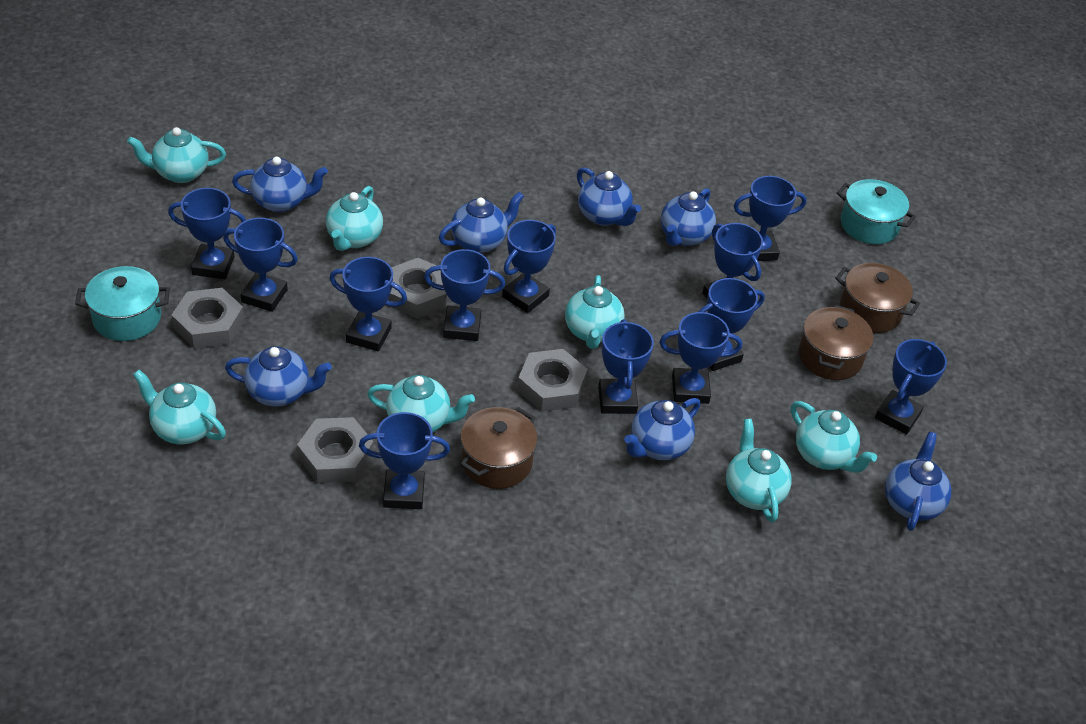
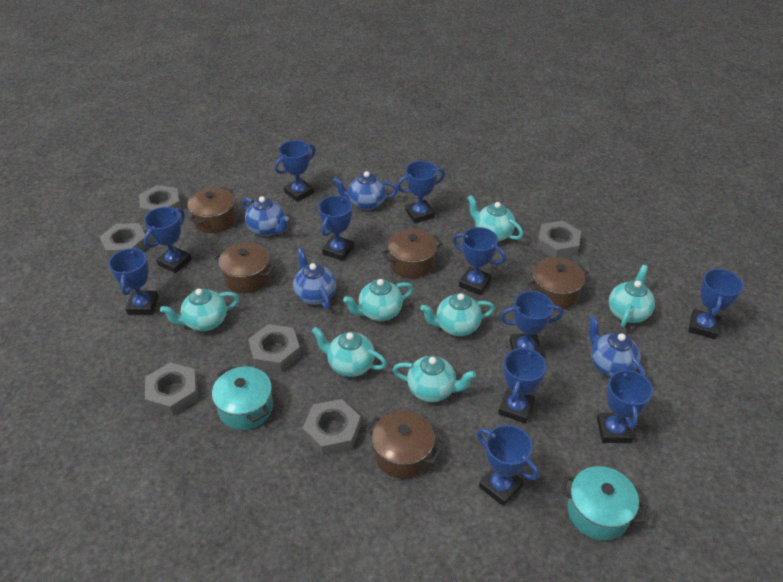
blue teapot: 7 -> 4
blue trophy: 12 -> 11
brown pot: 3 -> 5
grey nut: 4 -> 6

